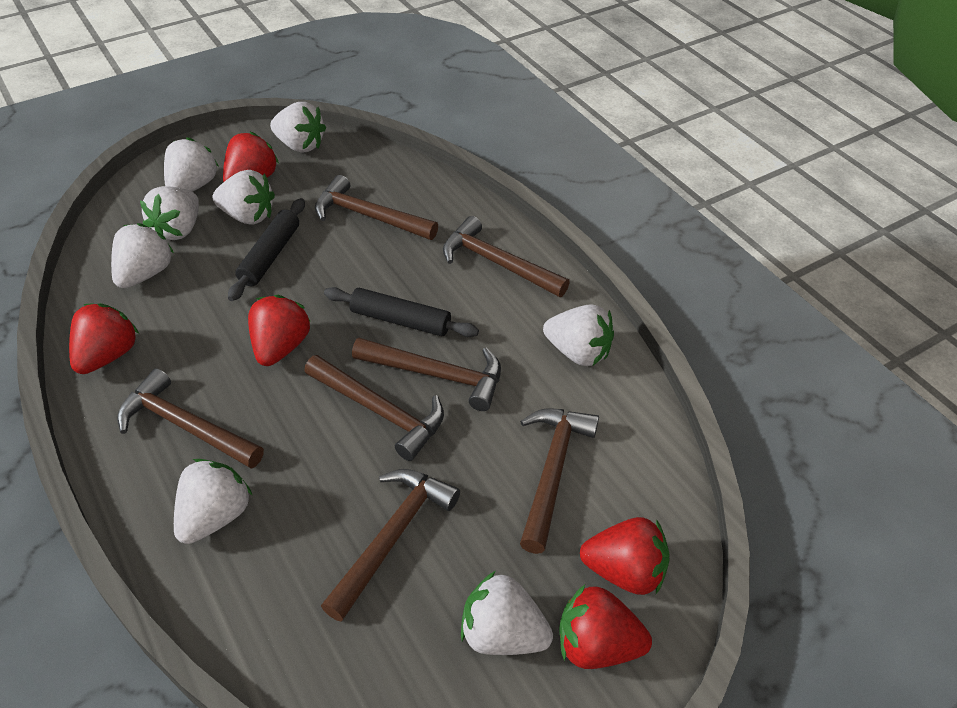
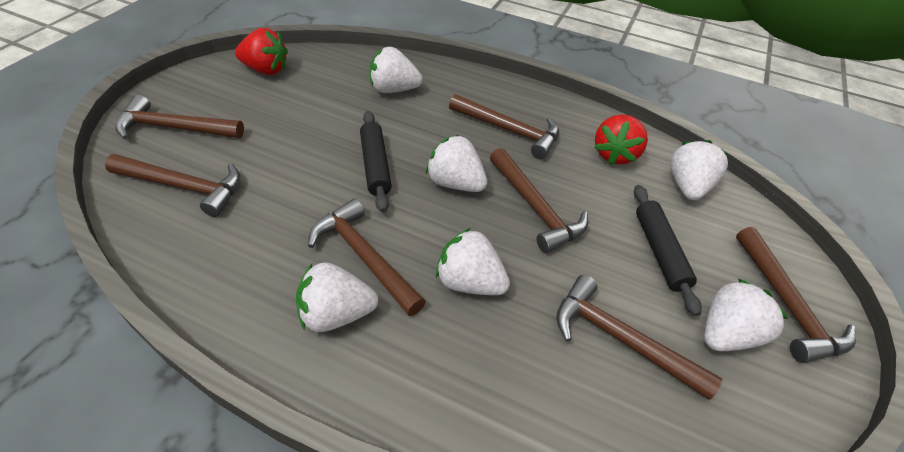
red strawberry: 5 -> 2
white strawberry: 8 -> 6

